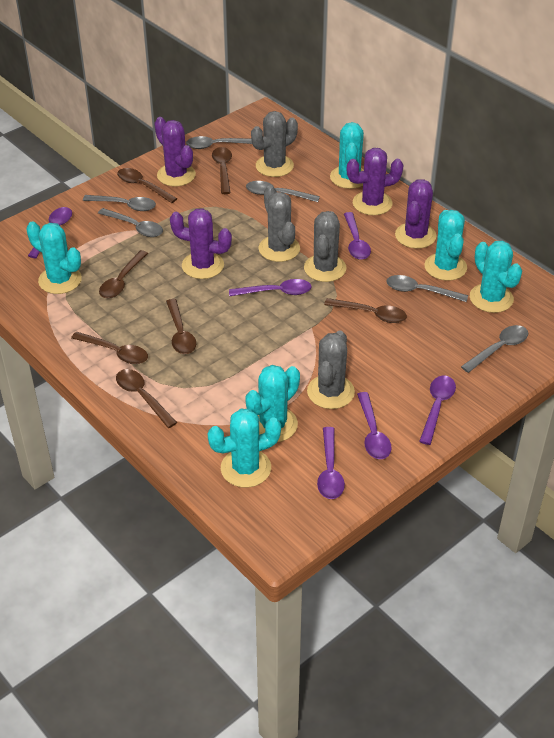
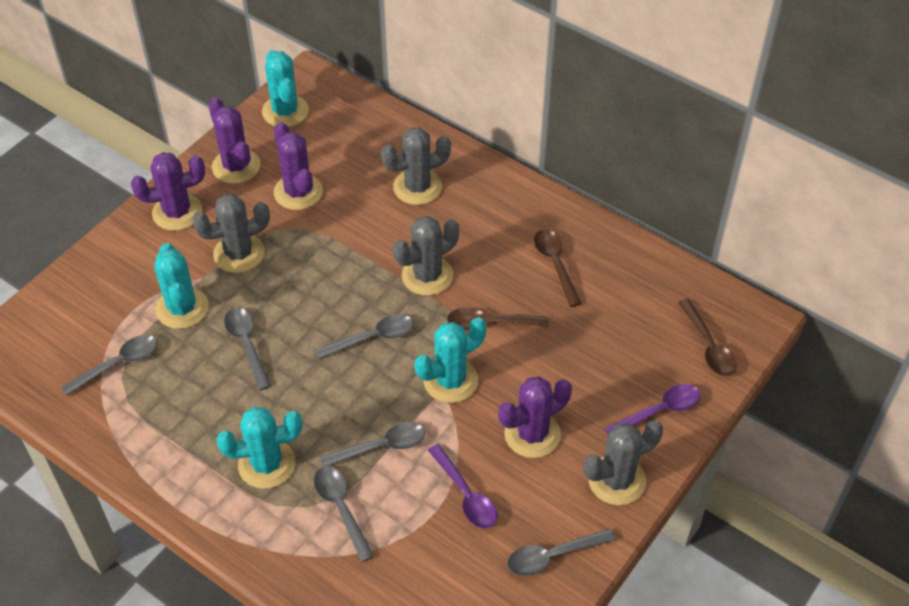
brown spoon: 7 -> 3
purple spoon: 6 -> 2
turquoise cactus: 6 -> 4

